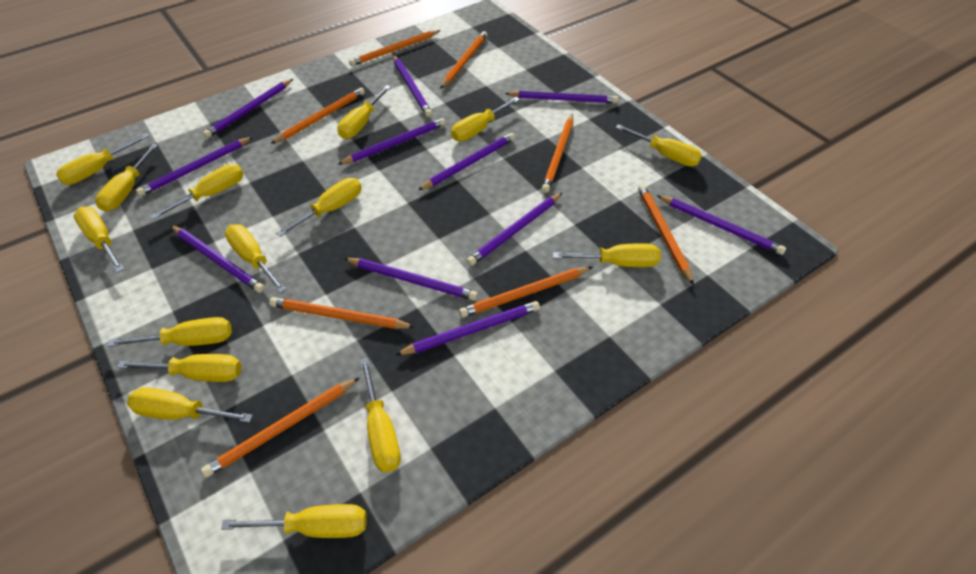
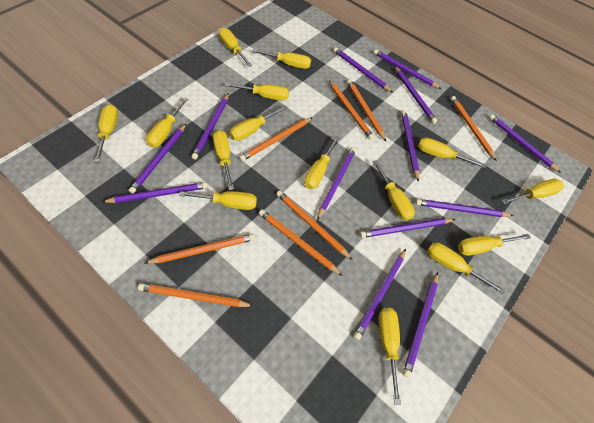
purple pencil: 11 -> 13

